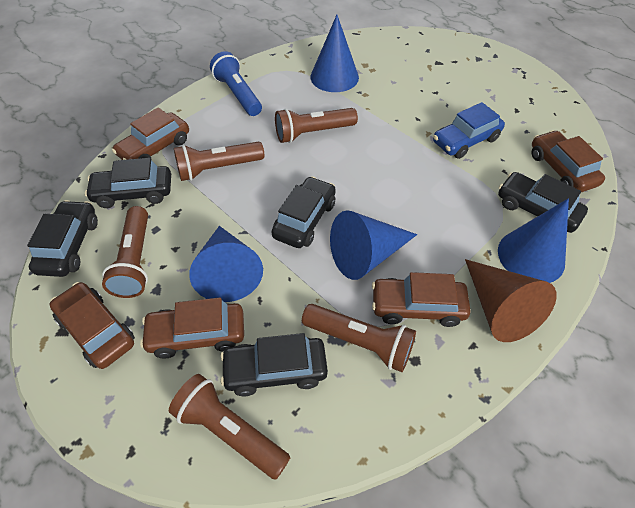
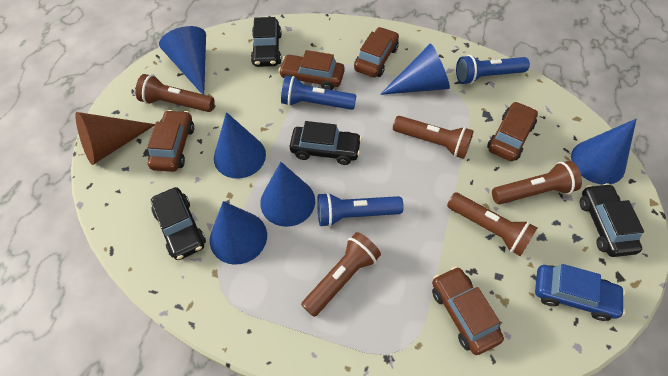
black car: 5 -> 4
blue cone: 4 -> 6
blue flashlight: 1 -> 3

